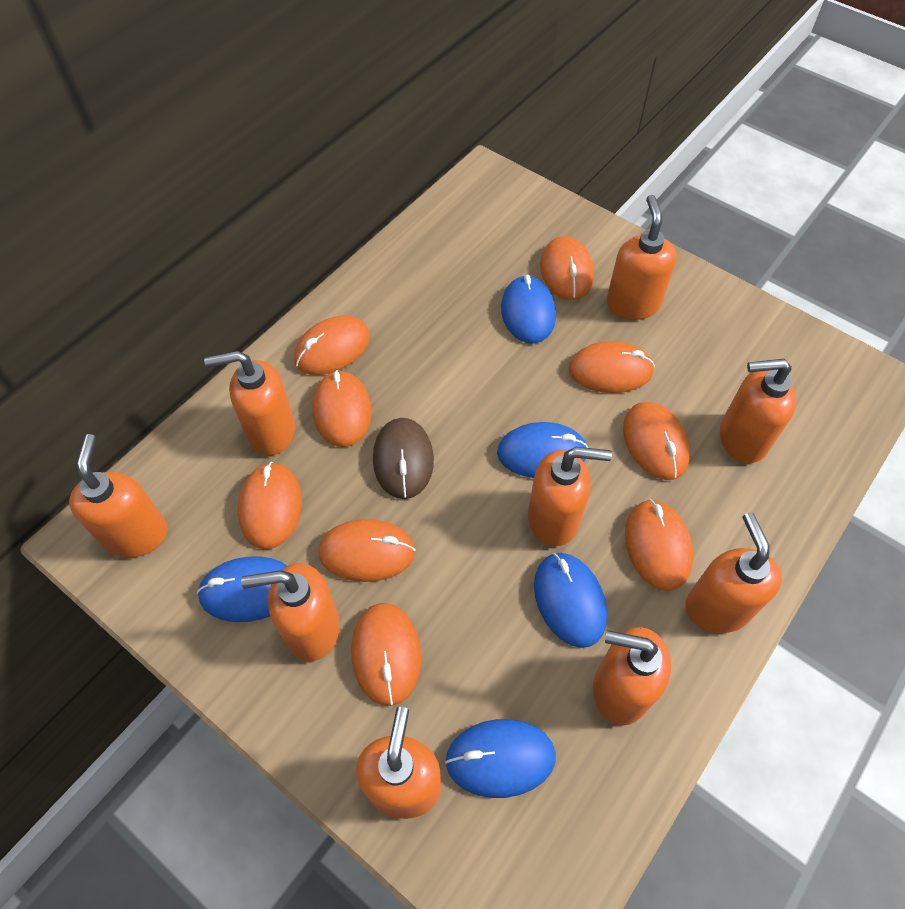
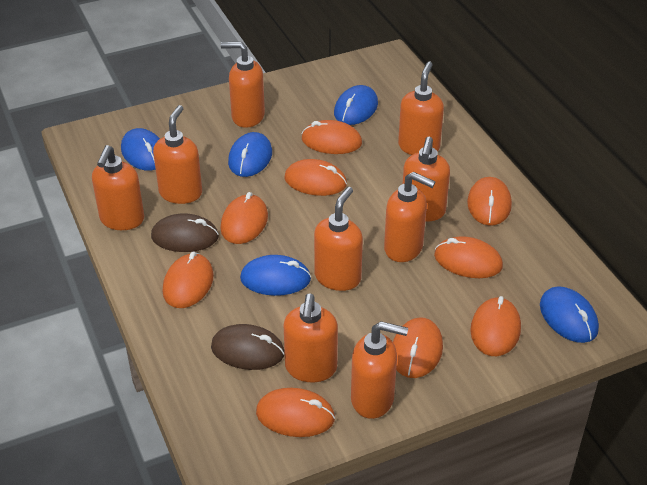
brown mouse: 1 -> 2

